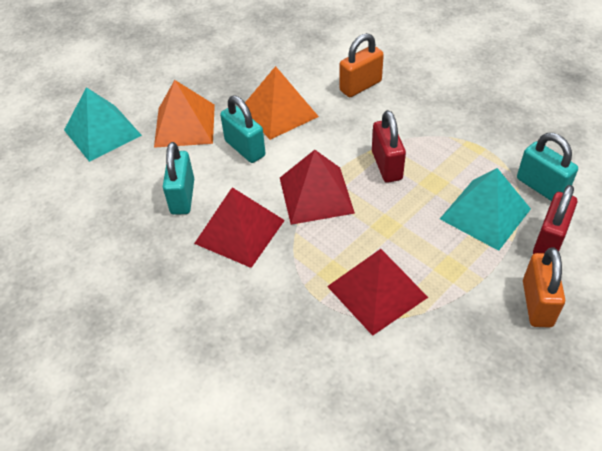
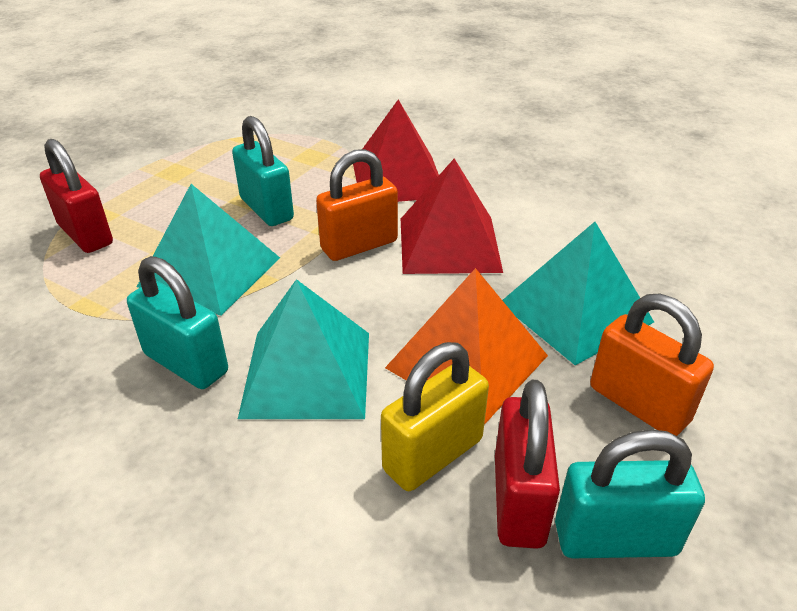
orange pyramid: 2 -> 1
red pyramid: 3 -> 2
turquoise pyramid: 2 -> 3
yellow padlock: 0 -> 1

